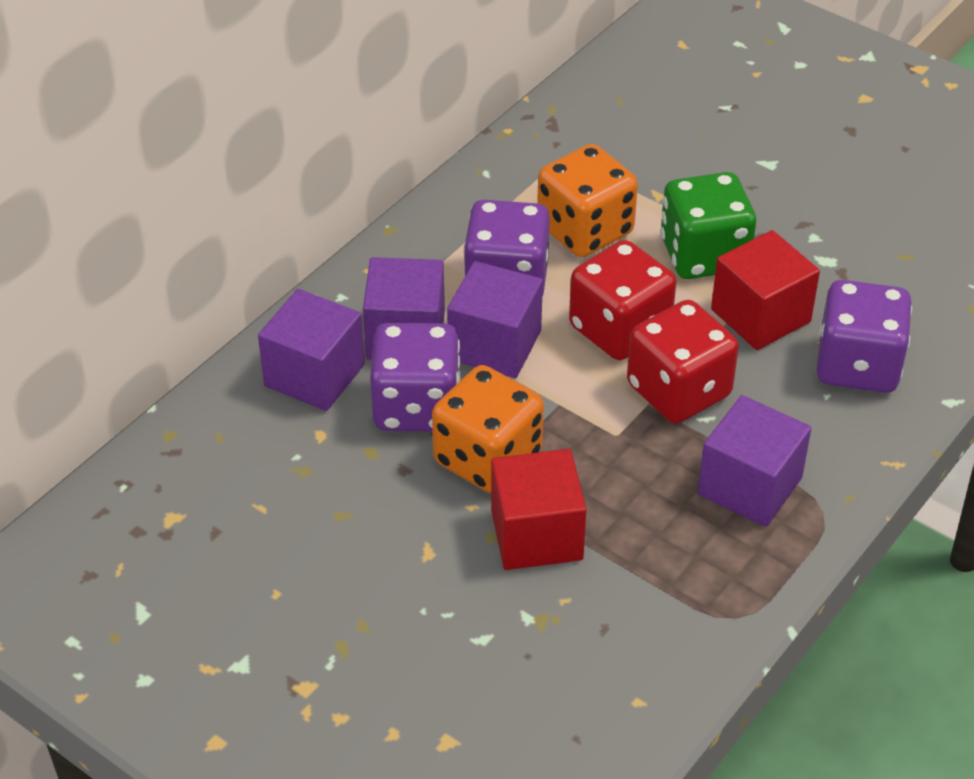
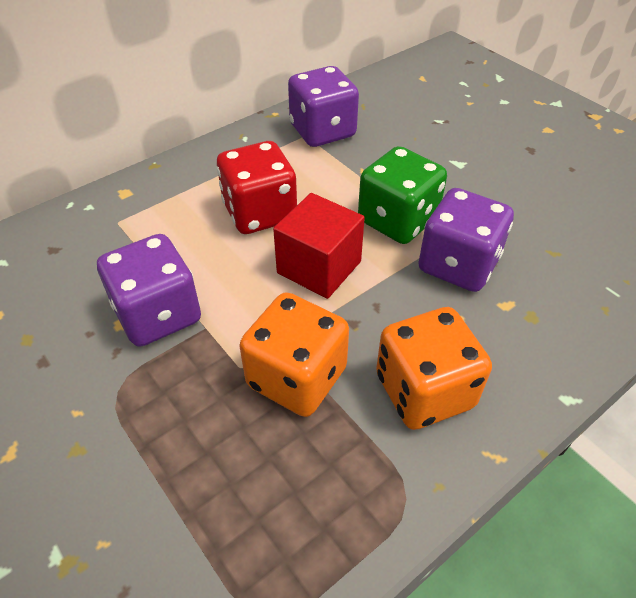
purple cube: 4 -> 0
red cube: 2 -> 1
red dice: 2 -> 1

